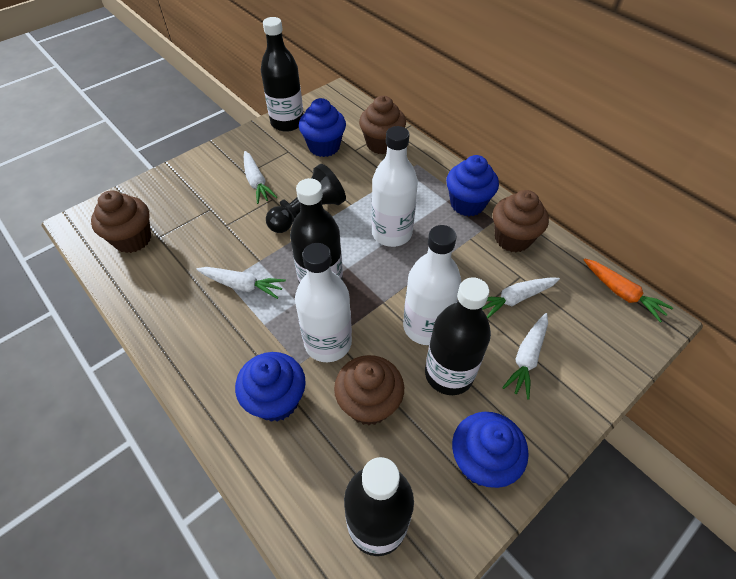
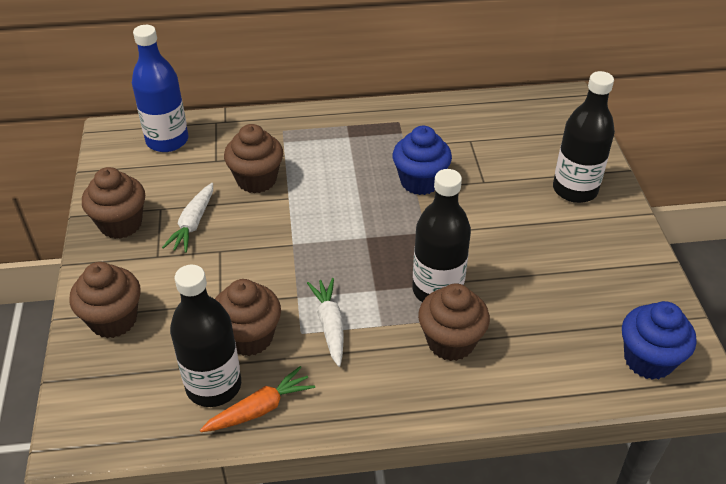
black bottle: 4 -> 3
black pawn: 1 -> 0
blue bottle: 0 -> 1
blue cupcake: 4 -> 2
brown cupcake: 4 -> 5
white bottle: 3 -> 0
white carrot: 4 -> 2

